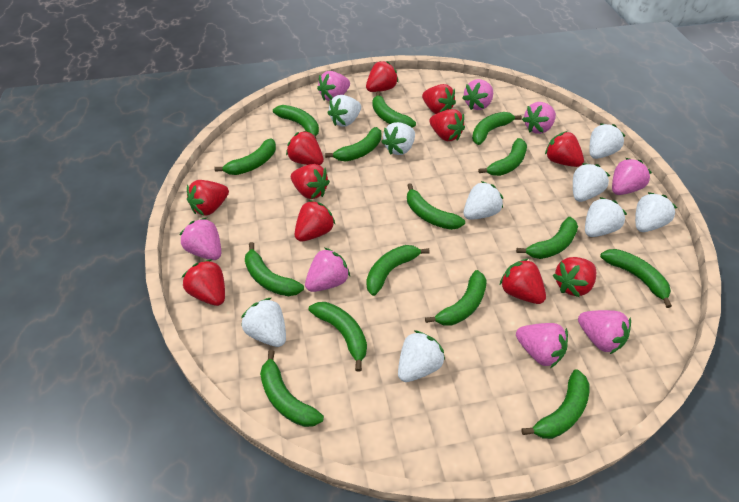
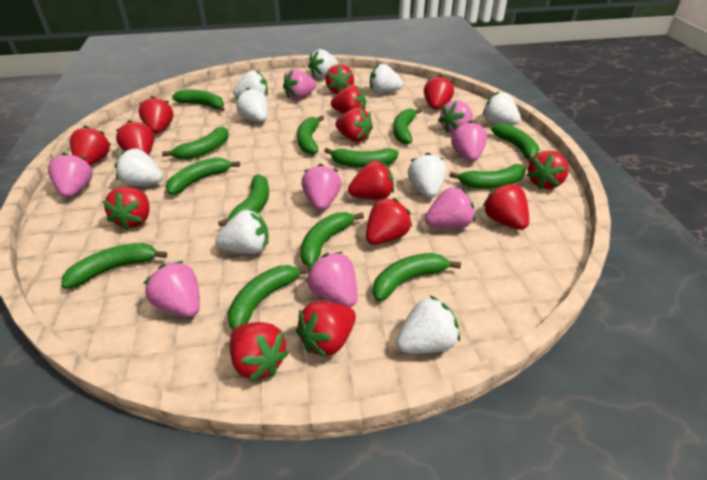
green banana: 15 -> 13
red strawberry: 11 -> 14

